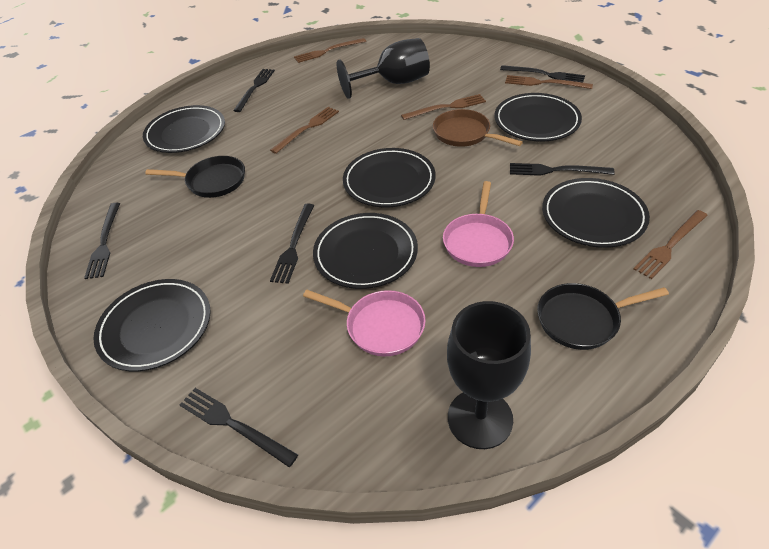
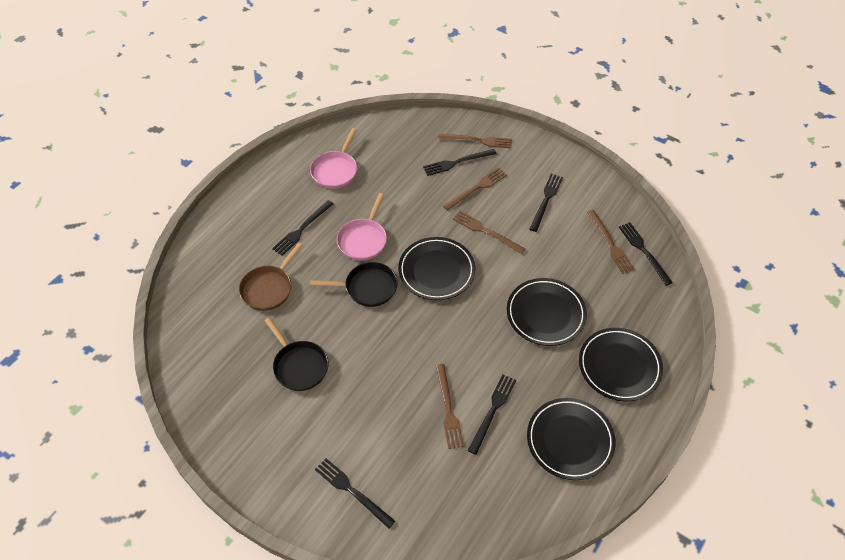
black goblet: 2 -> 0
black plate: 6 -> 4

